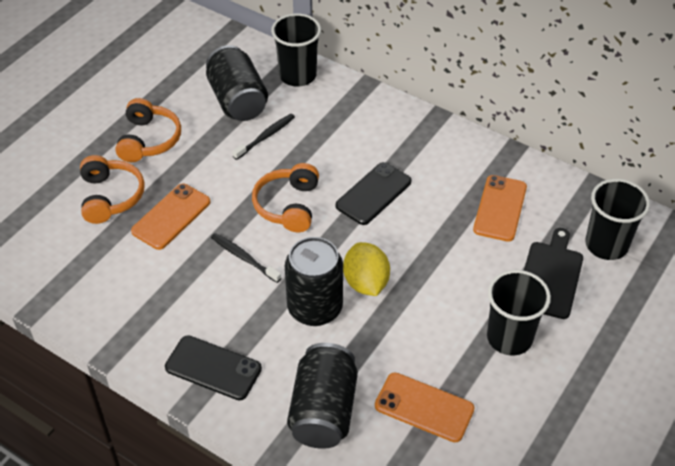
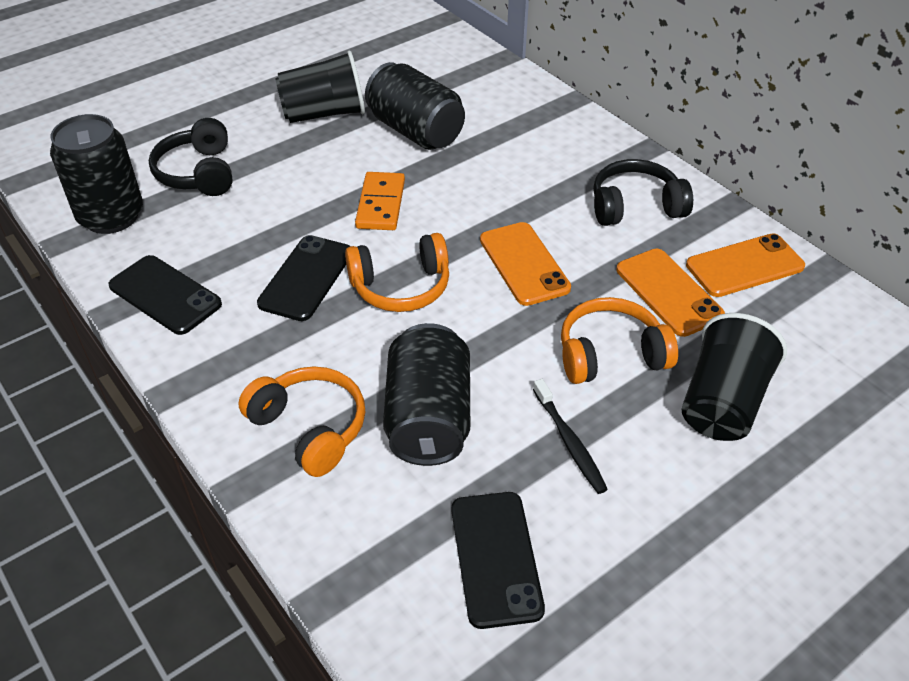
black cup: 3 -> 2
black cutting board: 1 -> 0
black headphones: 0 -> 2
black phone: 2 -> 3
black toothbrush: 2 -> 1
orange domino: 0 -> 1
yellow lemon: 1 -> 0

